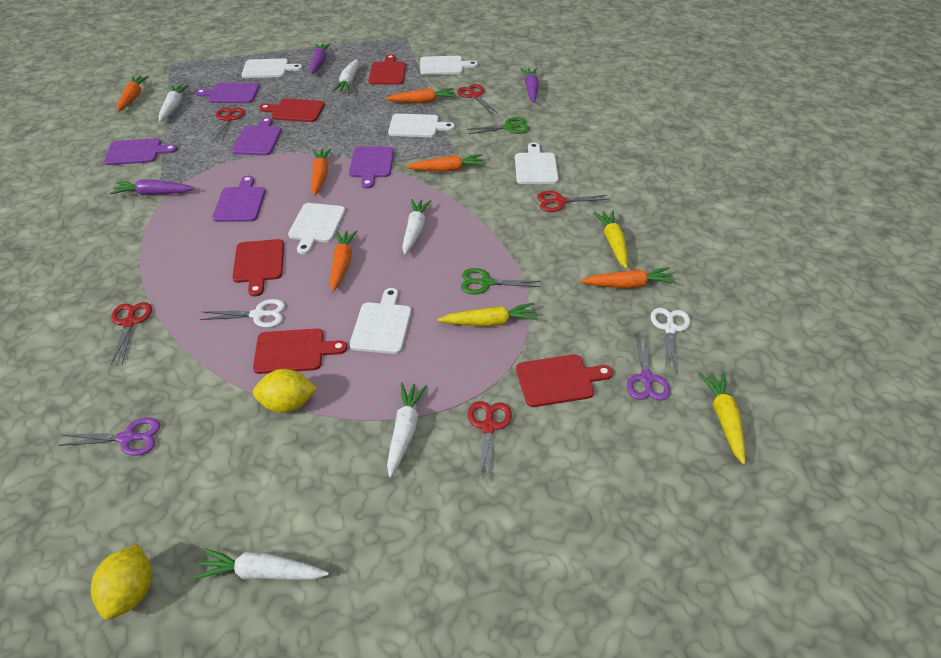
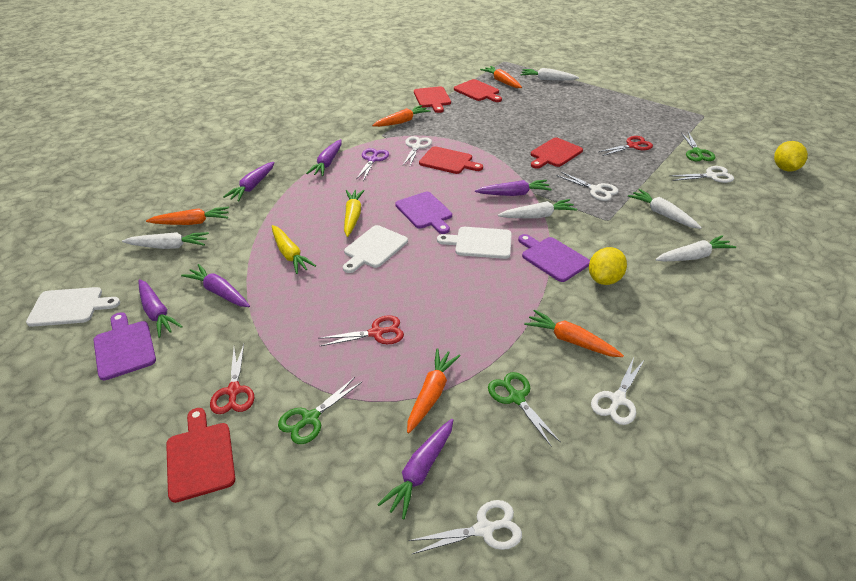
green scissors: 2 -> 3
orange carrot: 6 -> 5
purple carrot: 3 -> 6
purple cutting board: 5 -> 3
purple scissors: 2 -> 1
red scissors: 5 -> 3
white cutting board: 6 -> 3
white scissors: 2 -> 5
yellow carrot: 3 -> 2

